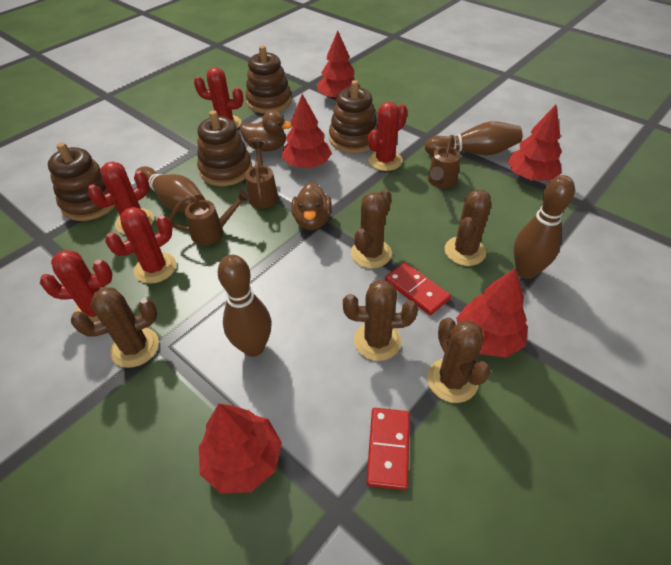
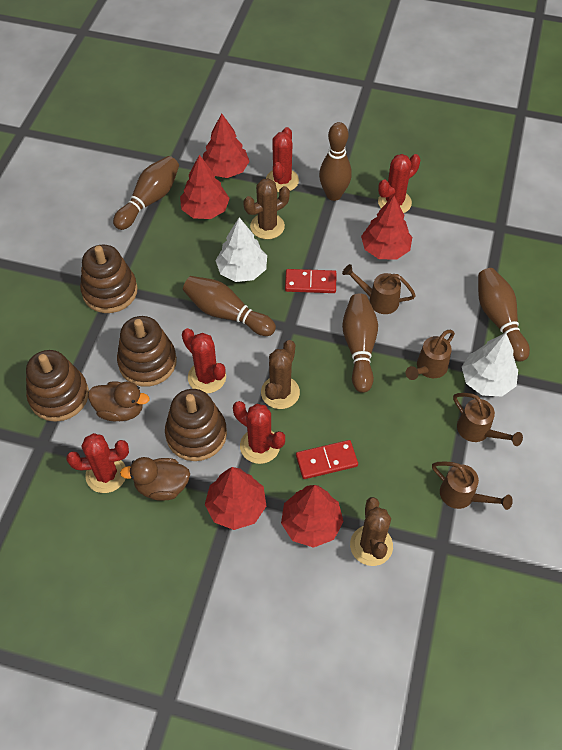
brown bowling pin: 4 -> 5
brown cactus: 5 -> 3
brown watering can: 3 -> 4
white tree: 0 -> 2

